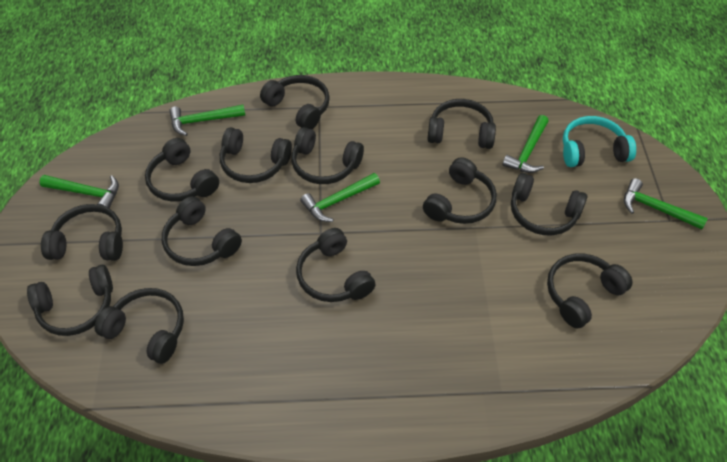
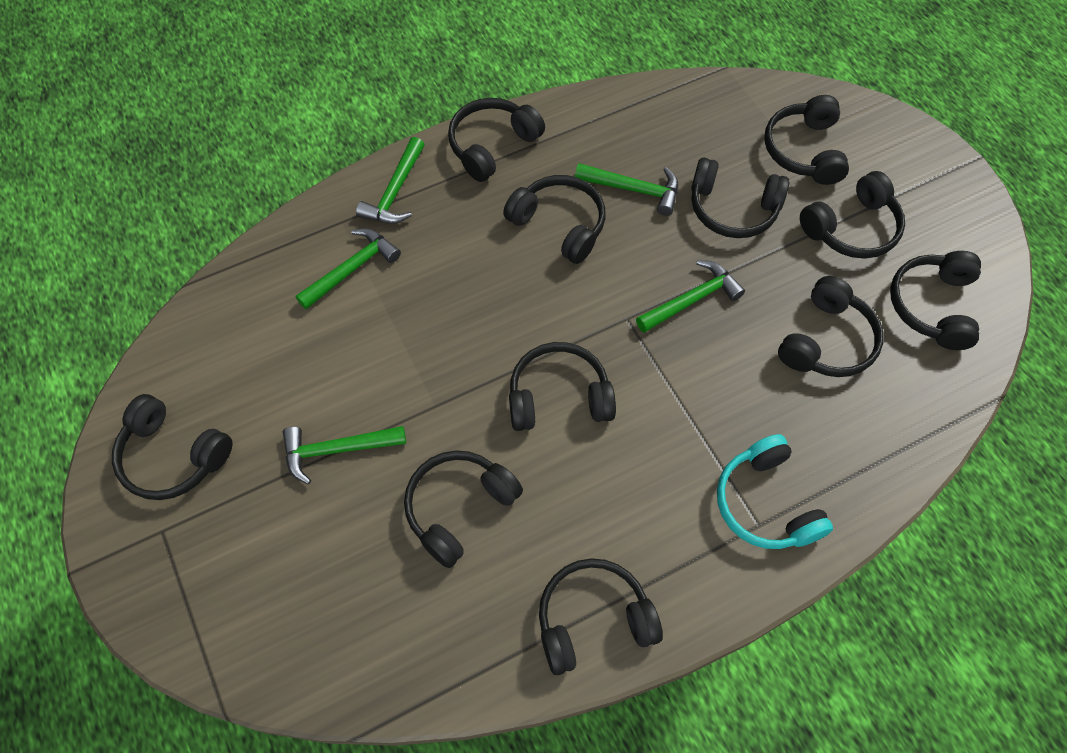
black headphones: 13 -> 11

